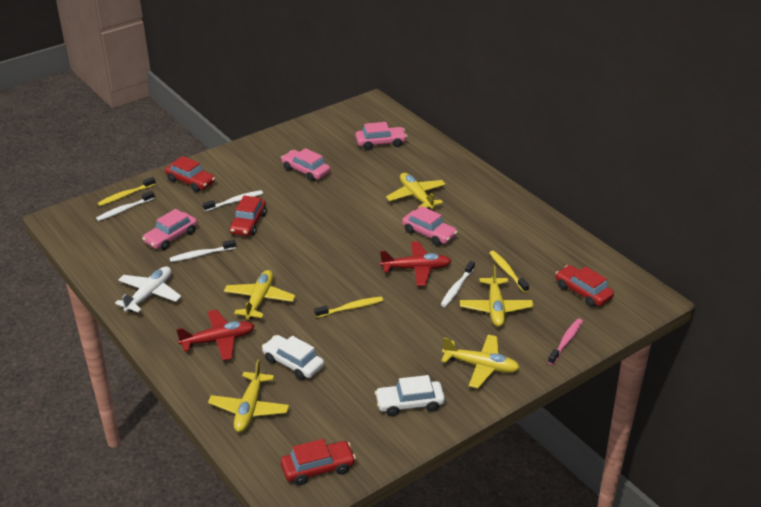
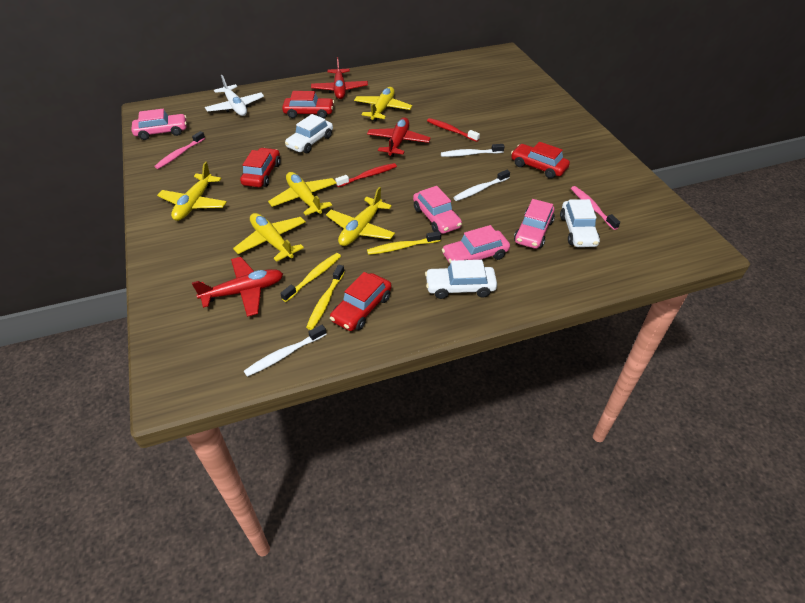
pink toothbrush: 1 -> 2
red plane: 2 -> 3
red toothbrush: 0 -> 2
white car: 2 -> 3
white toothbrush: 4 -> 3

